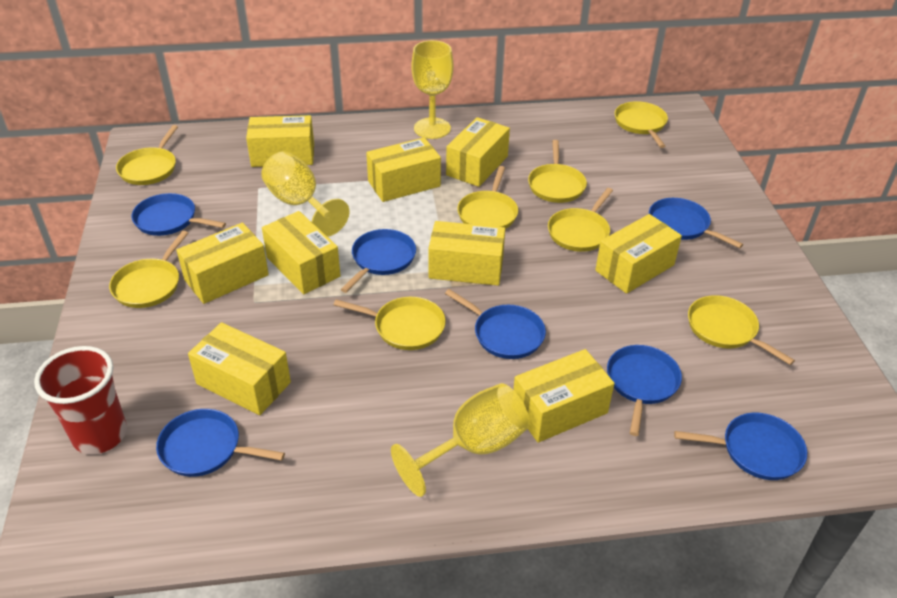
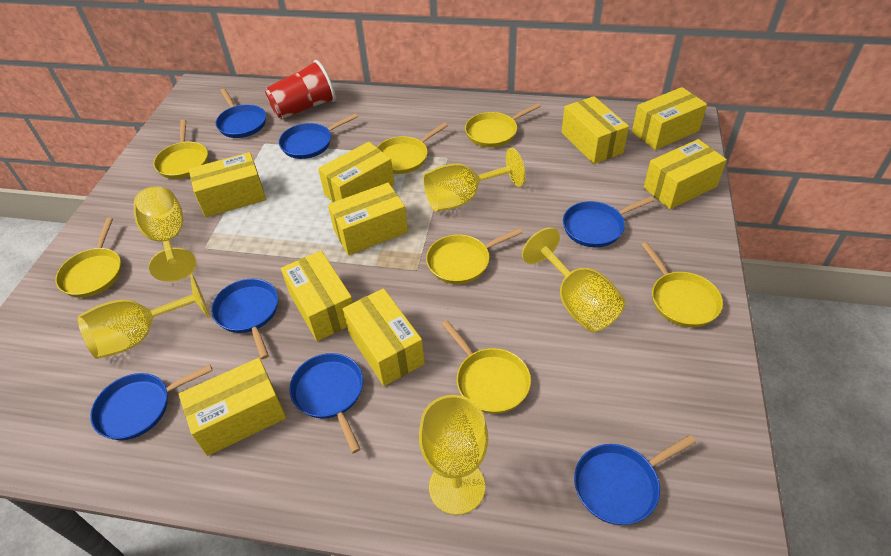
yellow goblet: 3 -> 5
yellow pan: 8 -> 7

